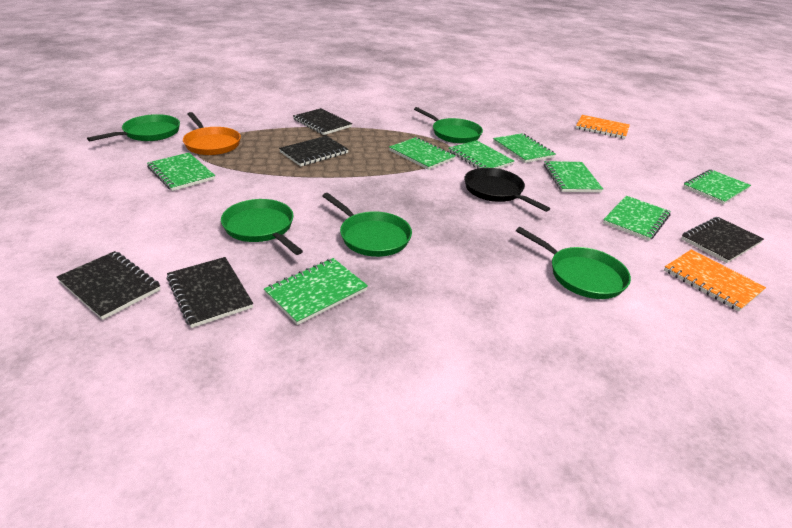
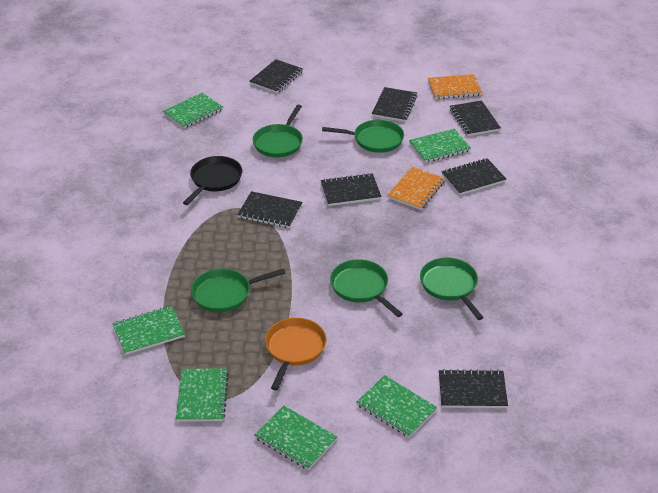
black notebook: 5 -> 7
green notebook: 8 -> 6

